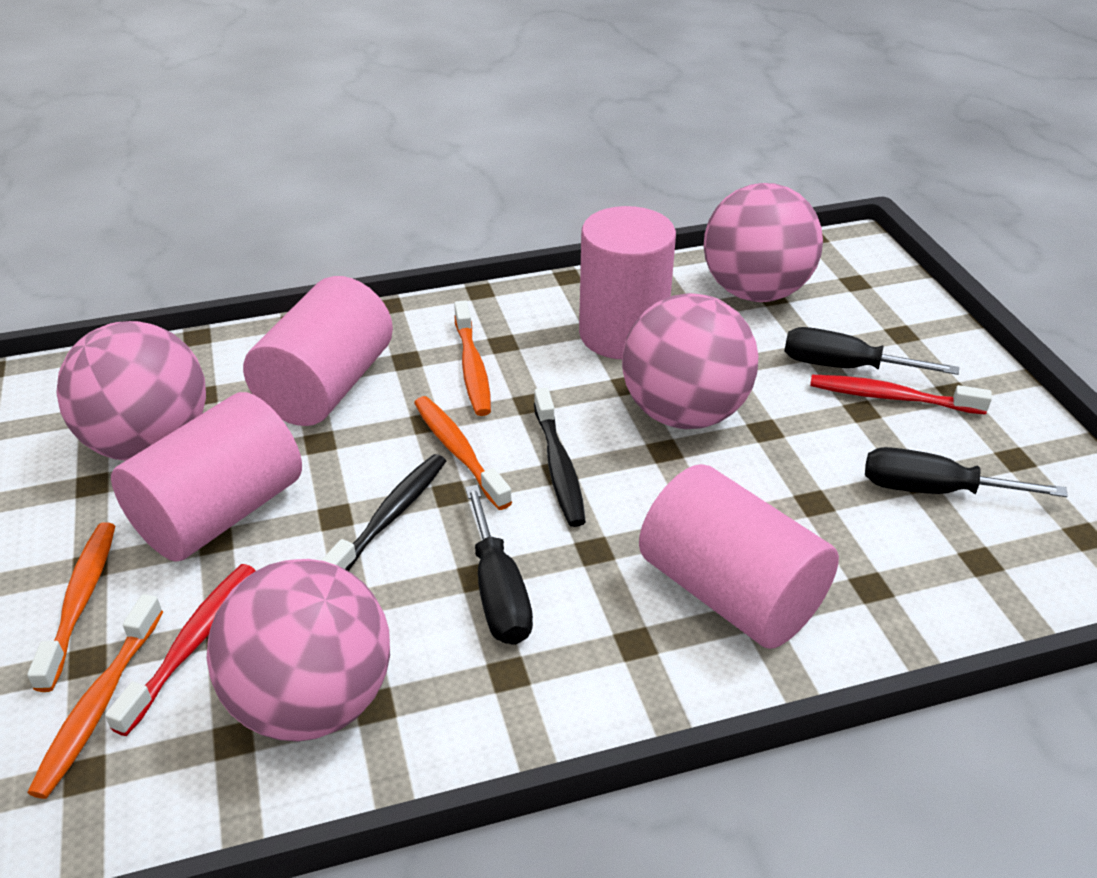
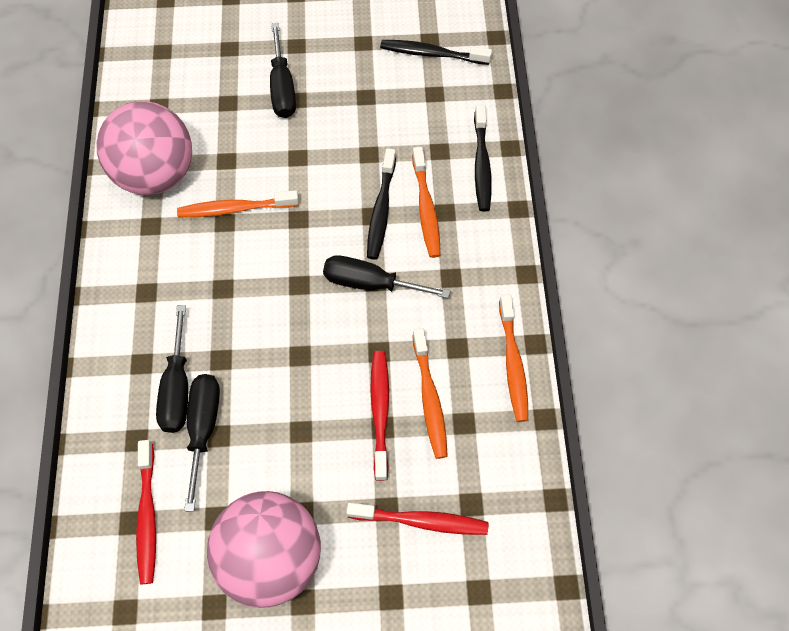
black screwdriver: 3 -> 4
black toothbrush: 2 -> 3
pink ball: 4 -> 2
pink cylinder: 4 -> 0
red toothbrush: 2 -> 3

